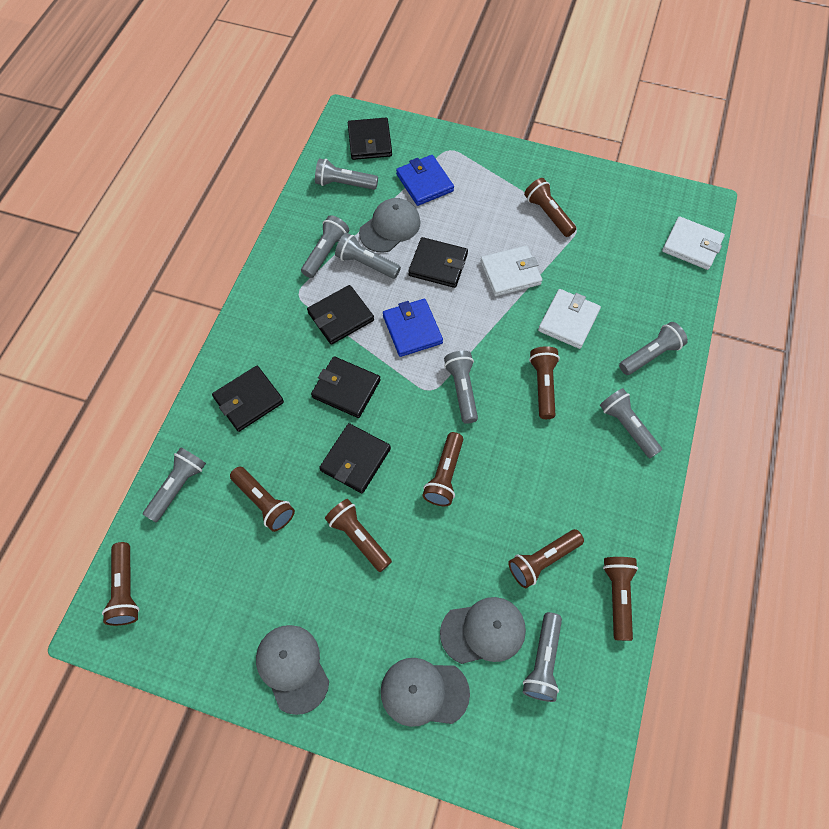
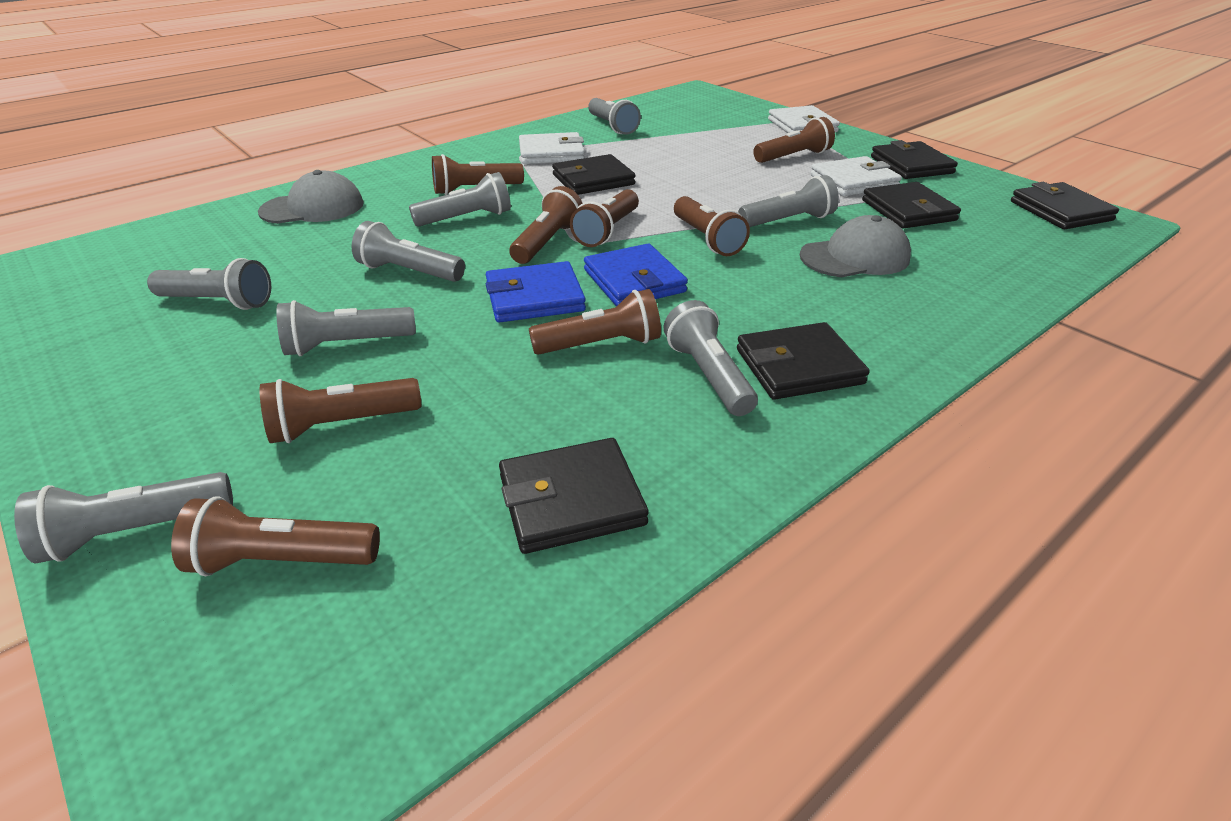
grey cap: 4 -> 2

